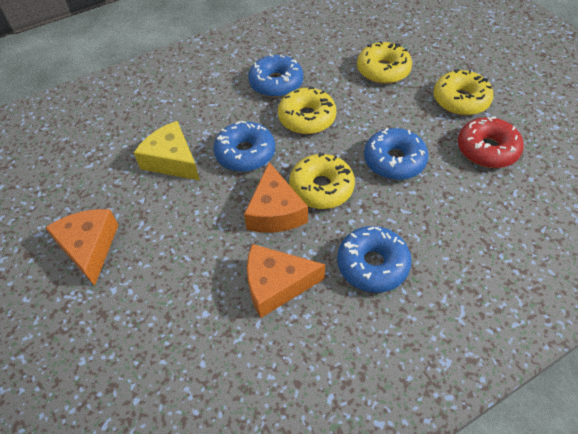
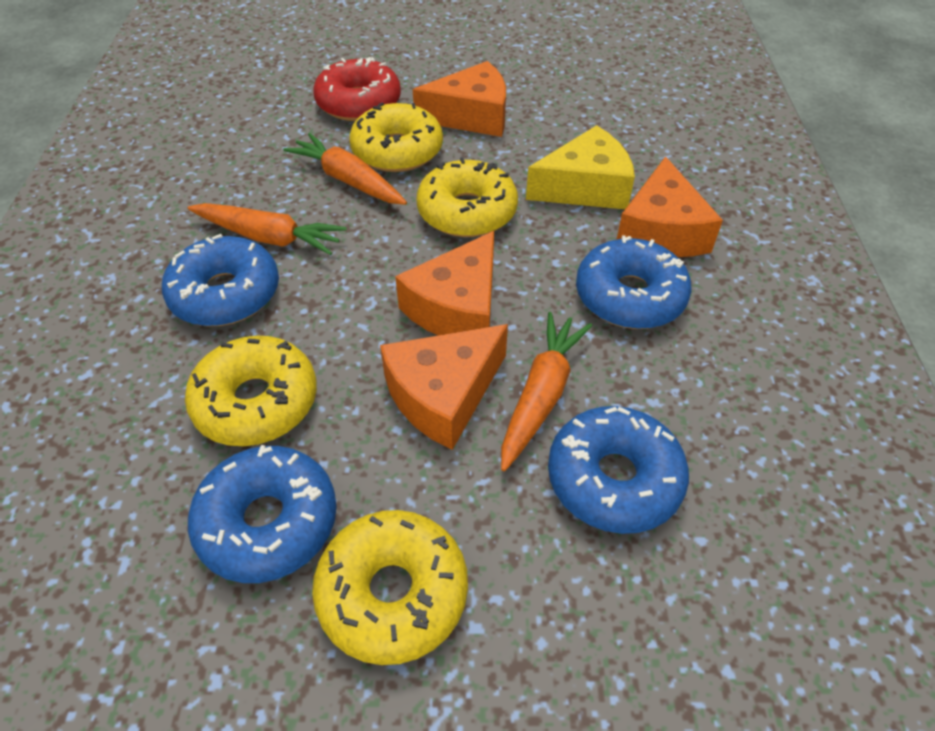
orange carrot: 0 -> 3
orange cheese: 3 -> 4

